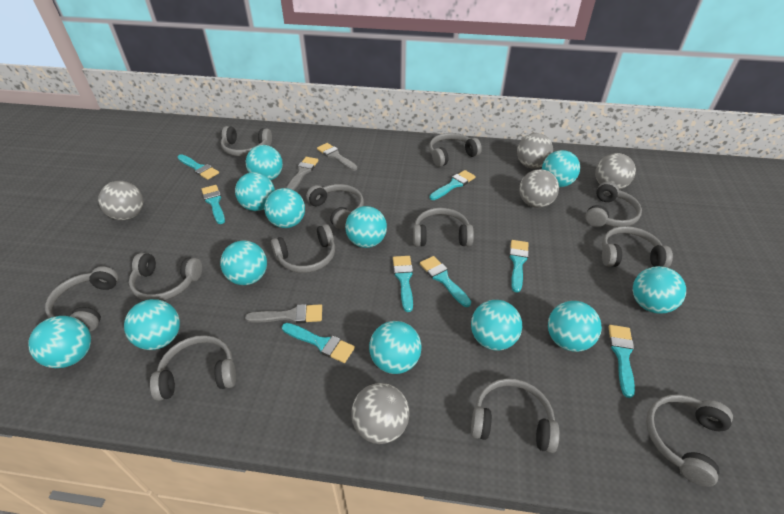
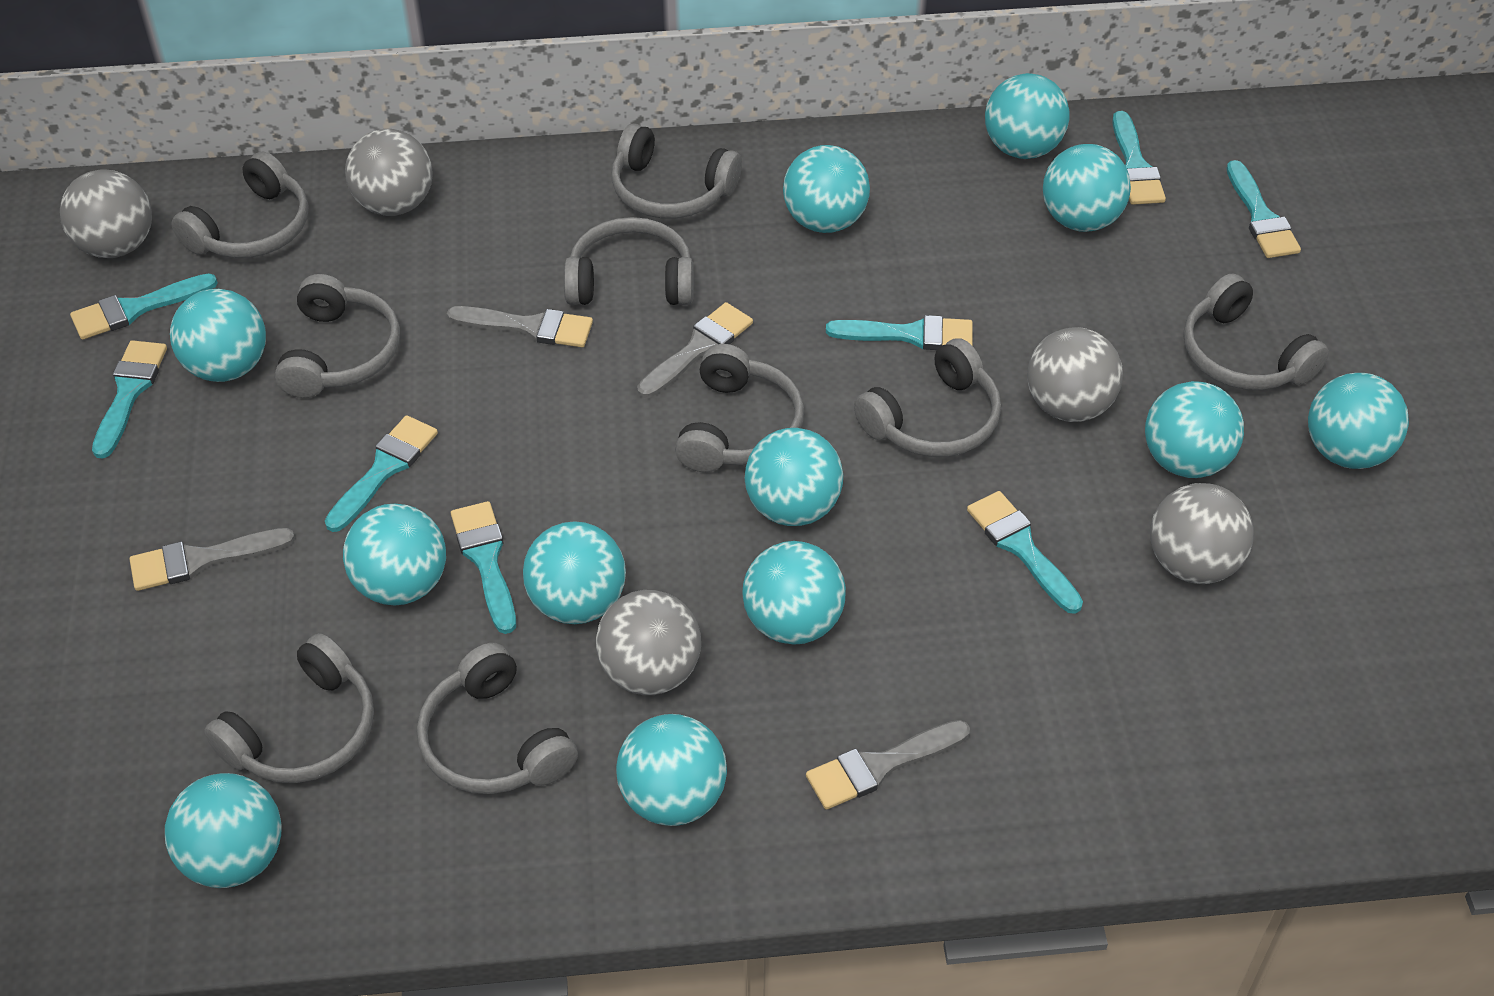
grey brush: 3 -> 4
grey headphones: 12 -> 9

